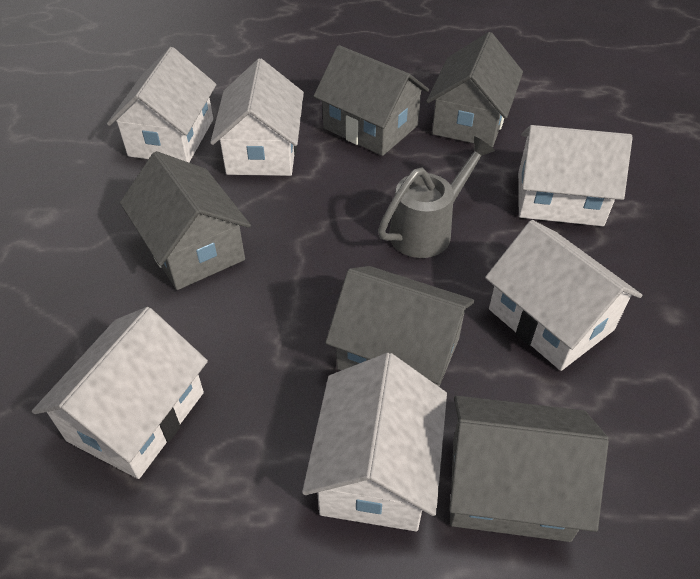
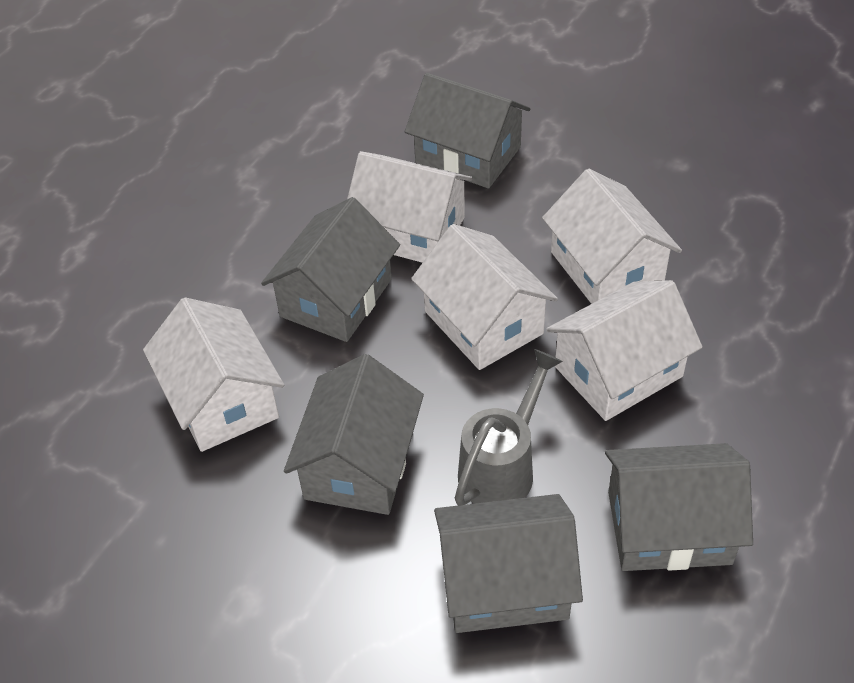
white house: 6 -> 5

